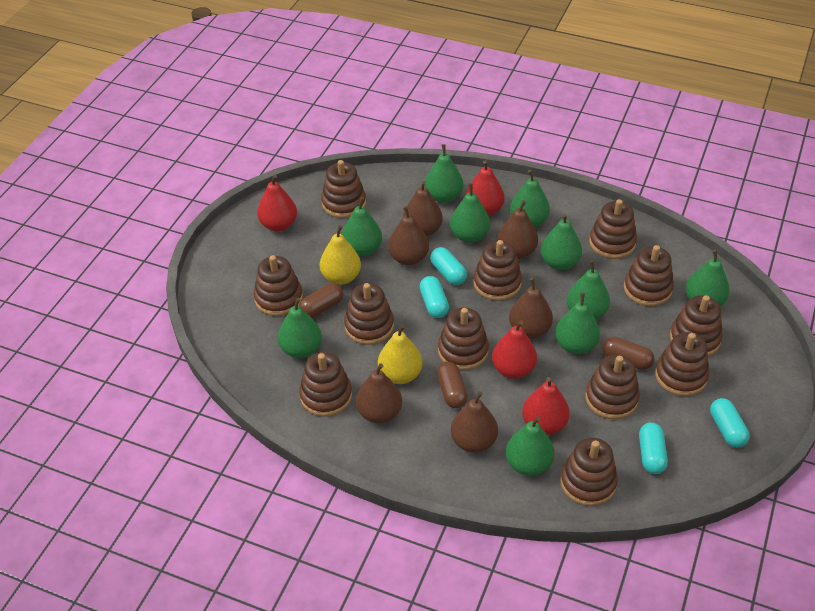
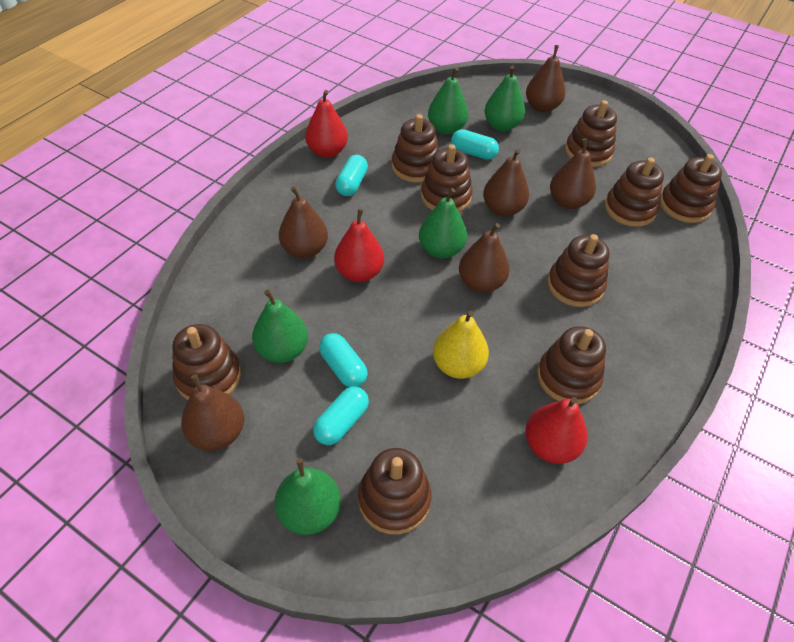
brown capsule: 3 -> 0
brown stacking toy: 12 -> 9
green pear: 10 -> 5
red pear: 4 -> 3
yellow pear: 2 -> 1

